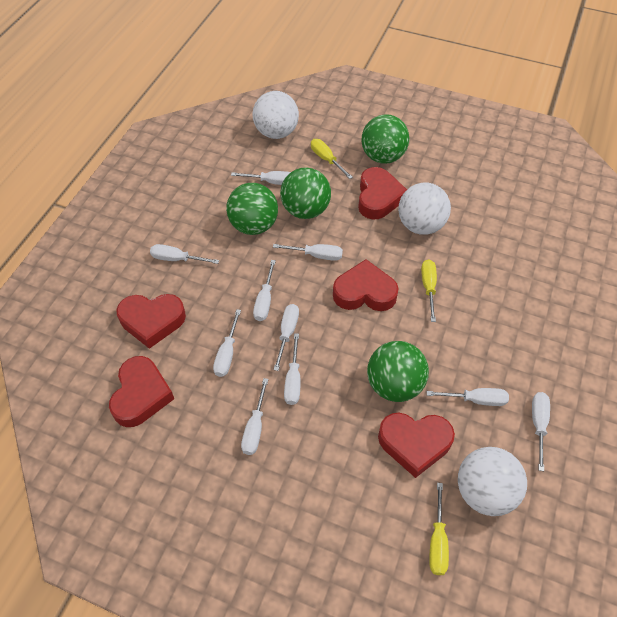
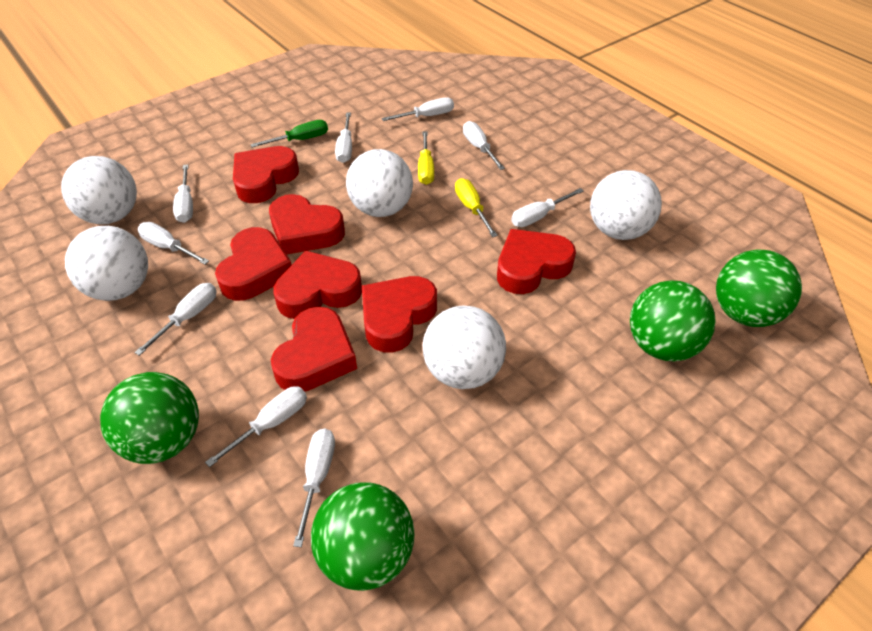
green screwdriver: 0 -> 1
red heart: 5 -> 7
white ball: 3 -> 5
white screwdriver: 10 -> 9
yellow screwdriver: 3 -> 2

